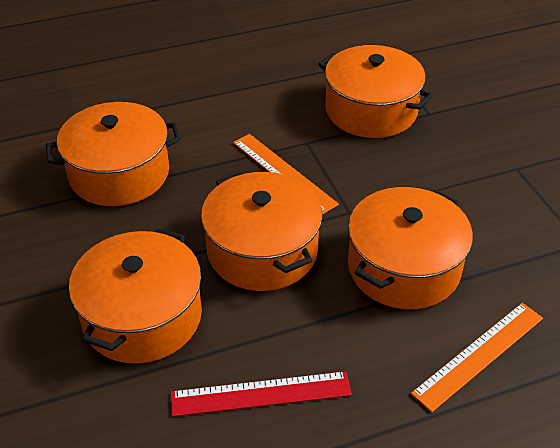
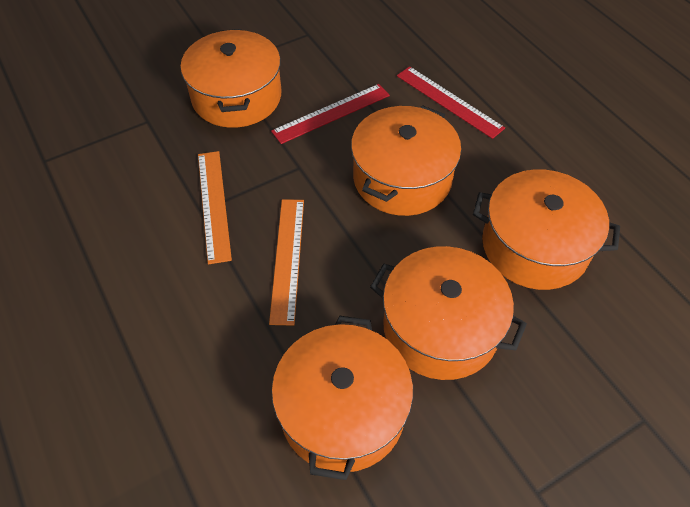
red ruler: 1 -> 2

